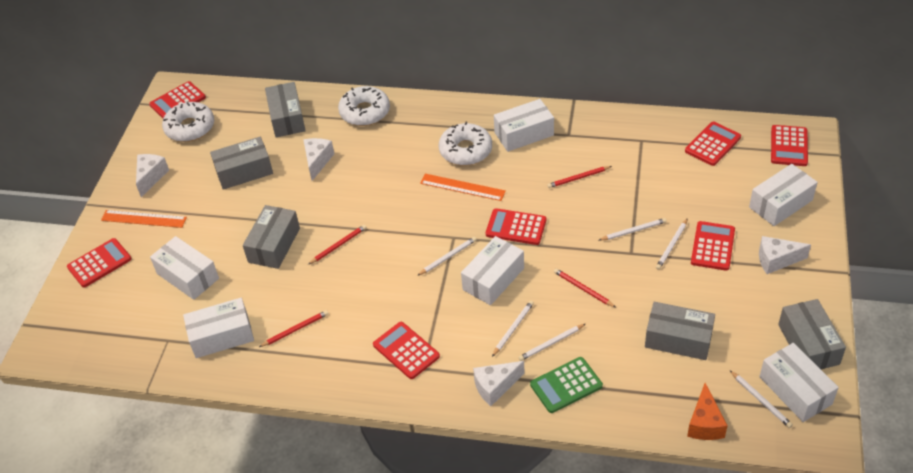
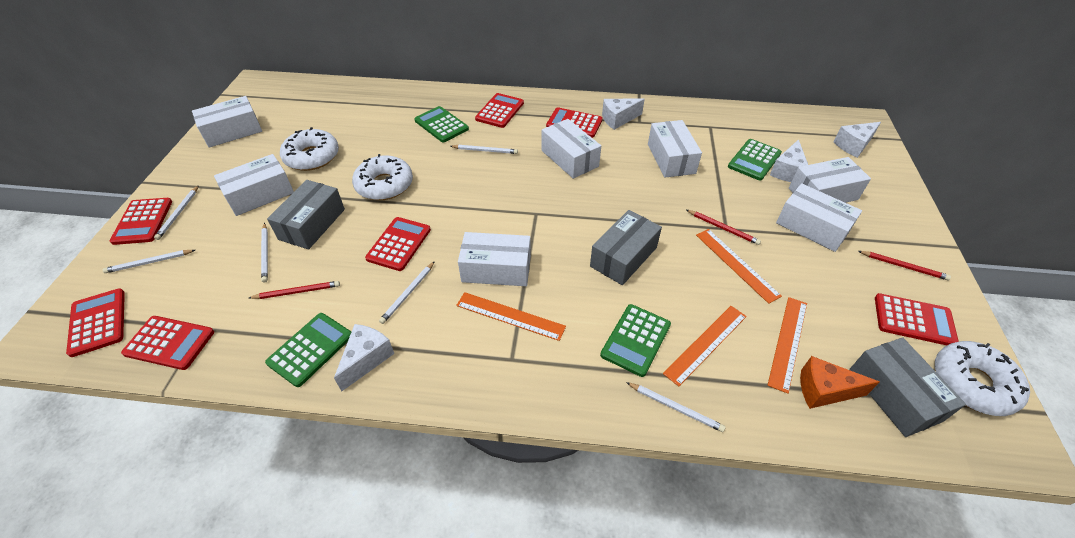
green calculator: 1 -> 4
grey box: 5 -> 3
orange ruler: 2 -> 4
red pencil: 4 -> 3
white box: 6 -> 7

